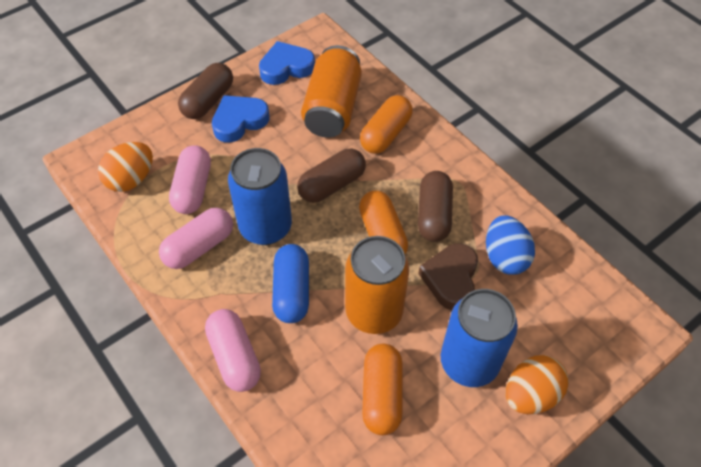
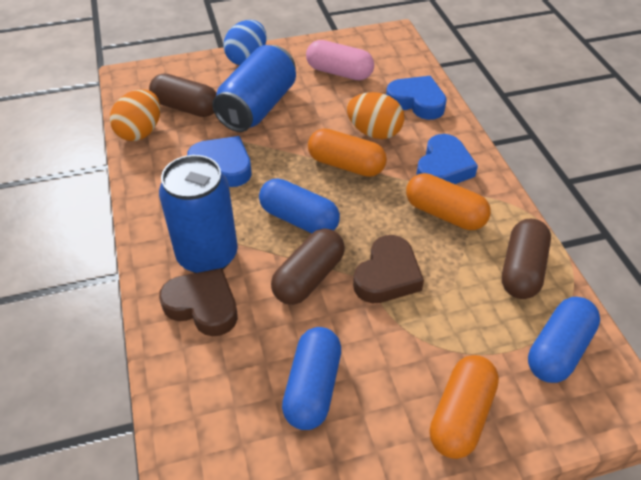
blue capsule: 1 -> 3
blue heart: 2 -> 3
brown heart: 1 -> 2
orange can: 2 -> 0
pink capsule: 3 -> 1

